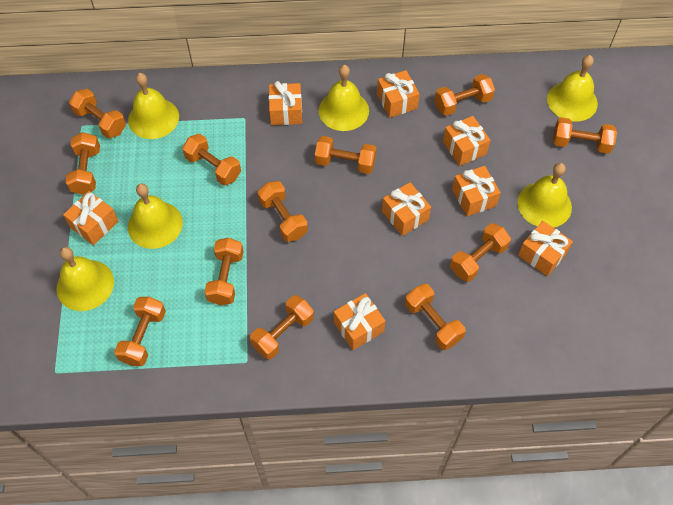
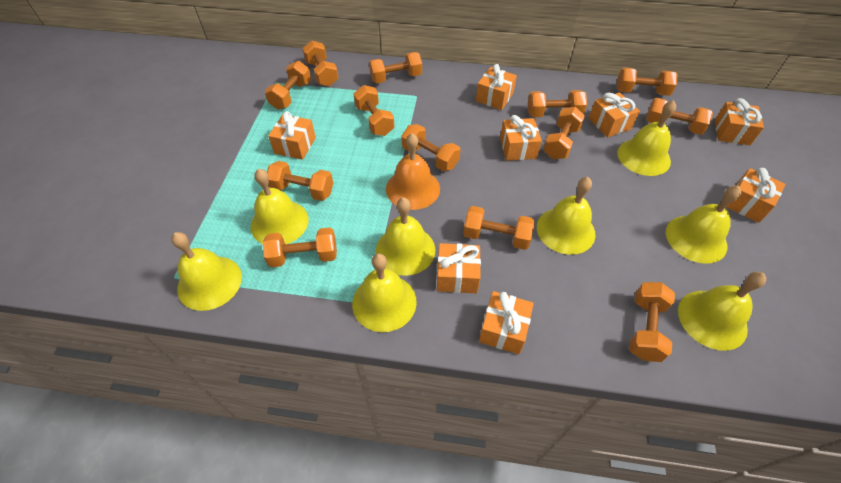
orange bell: 0 -> 1
orange dumbbell: 12 -> 13
yellow bell: 6 -> 8

